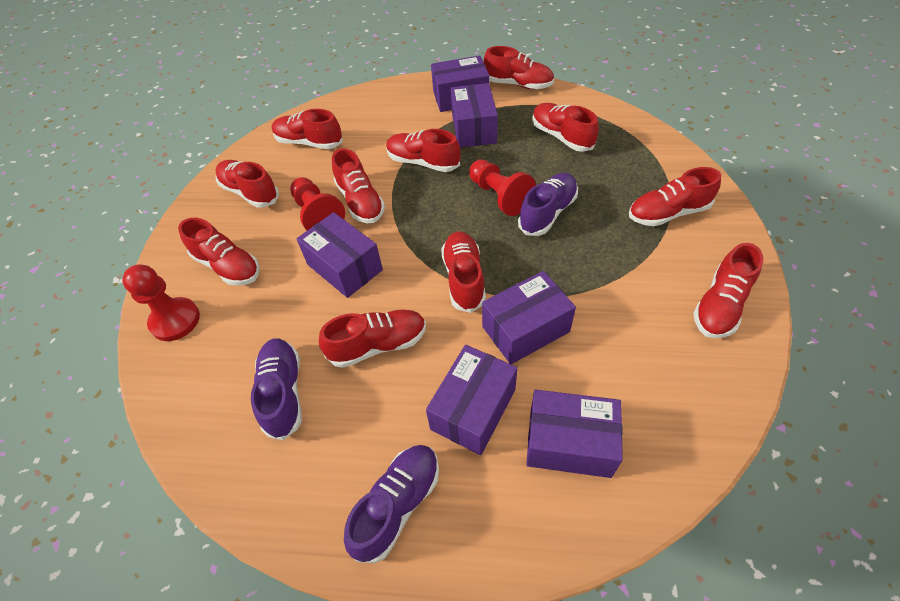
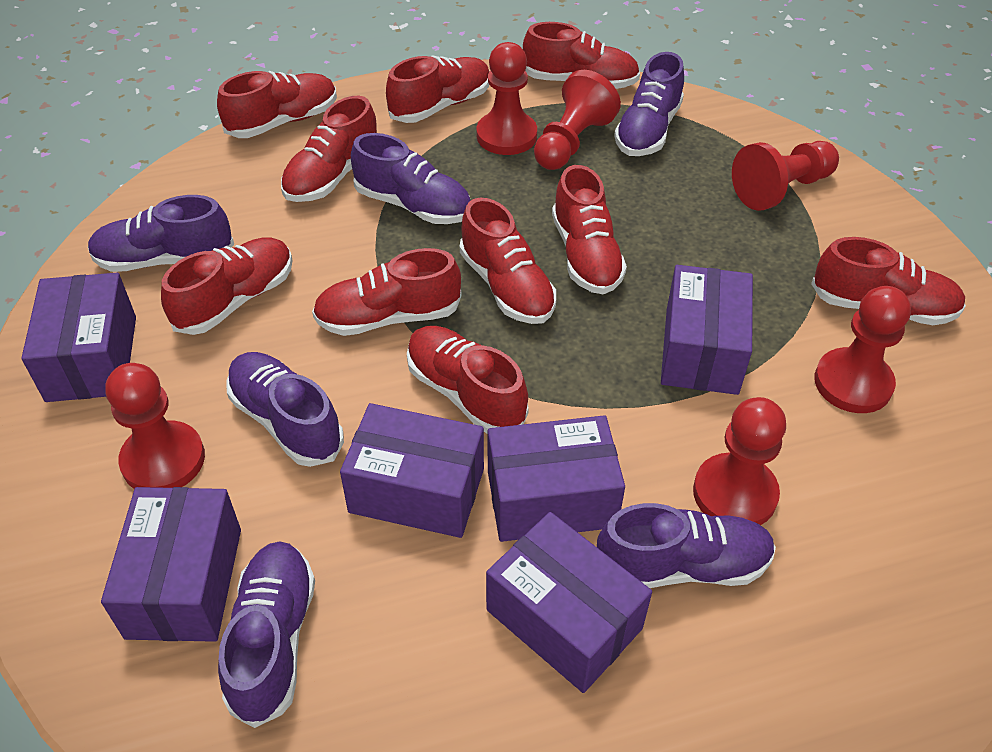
purple shoe: 3 -> 6
red pawn: 3 -> 6
red shoe: 11 -> 10

